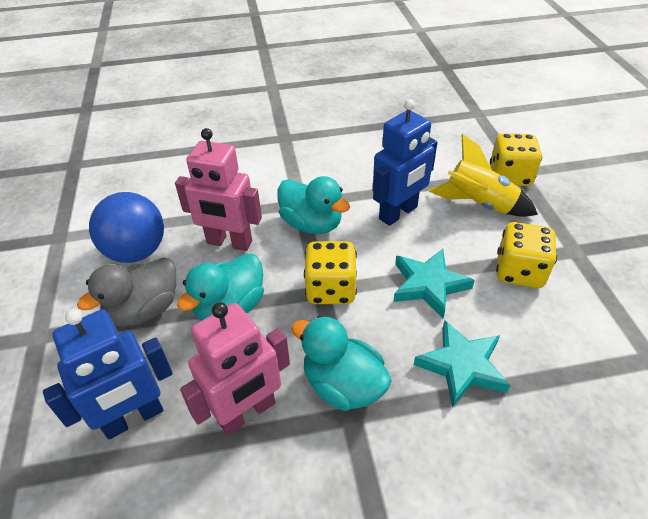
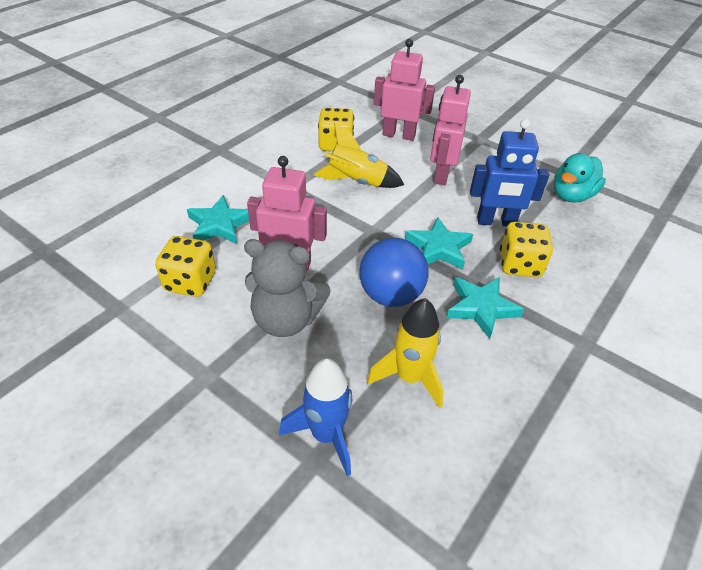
blue robot: 2 -> 1
blue rocket: 0 -> 1
grey duck: 1 -> 0
grey teddy bear: 0 -> 1
pink robot: 2 -> 3
turquoise duck: 3 -> 1
turquoise star: 2 -> 3
yellow rocket: 1 -> 2

